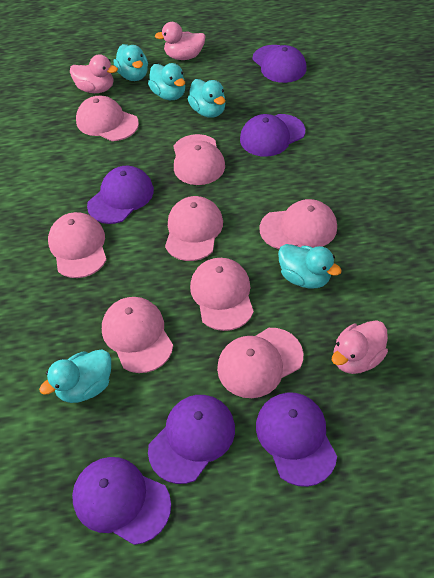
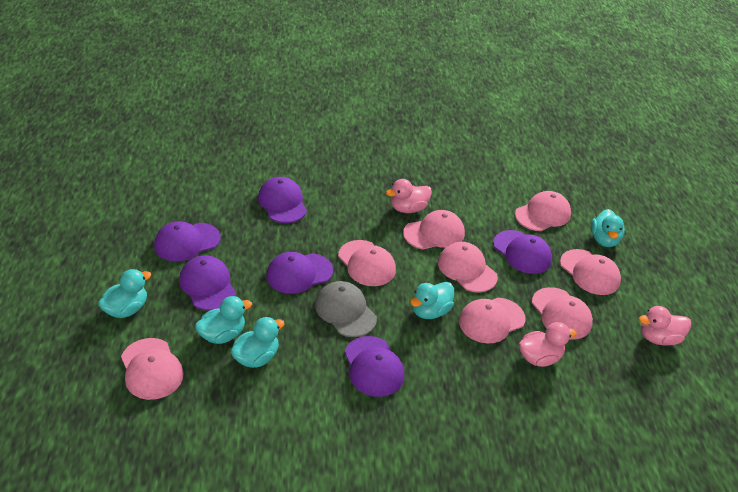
grey cap: 0 -> 1

